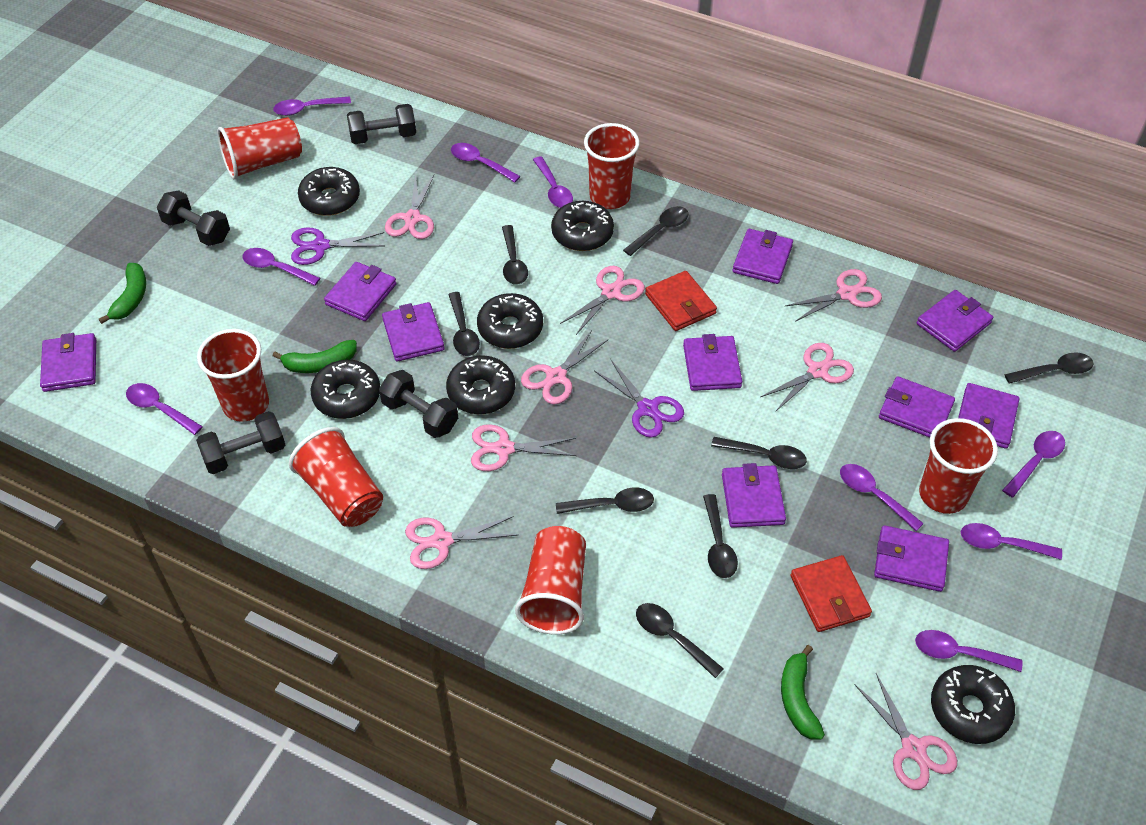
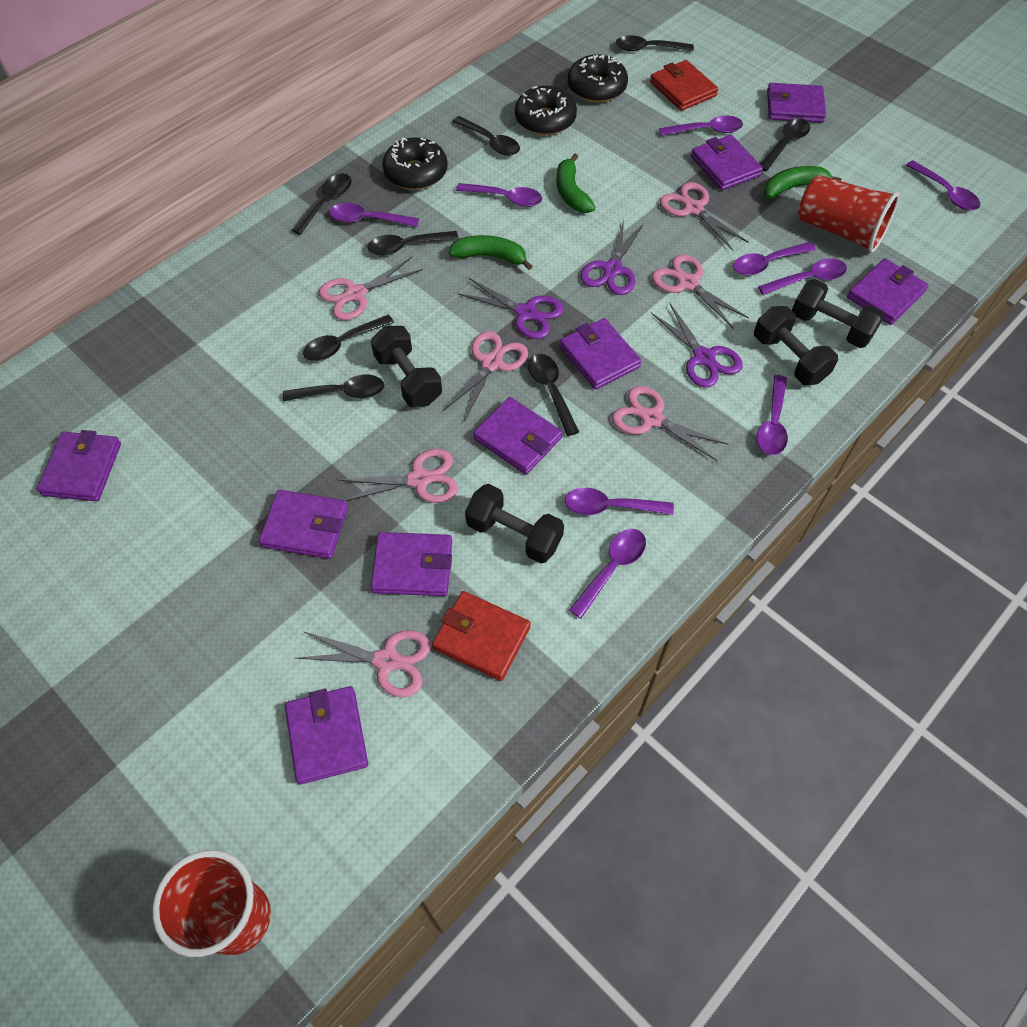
black donut: 6 -> 3
pink scissors: 8 -> 7
purple scissors: 2 -> 3
purple wallet: 10 -> 9
red cup: 6 -> 2

